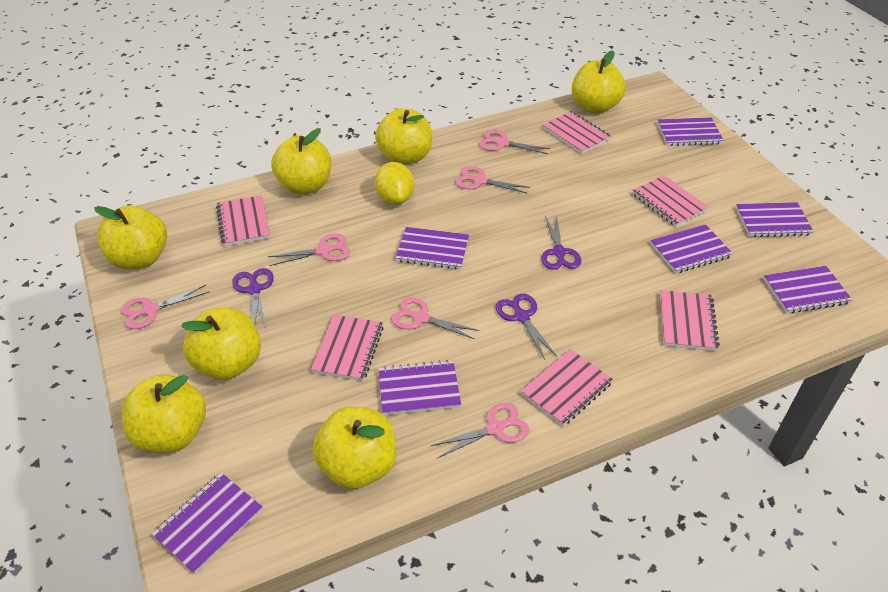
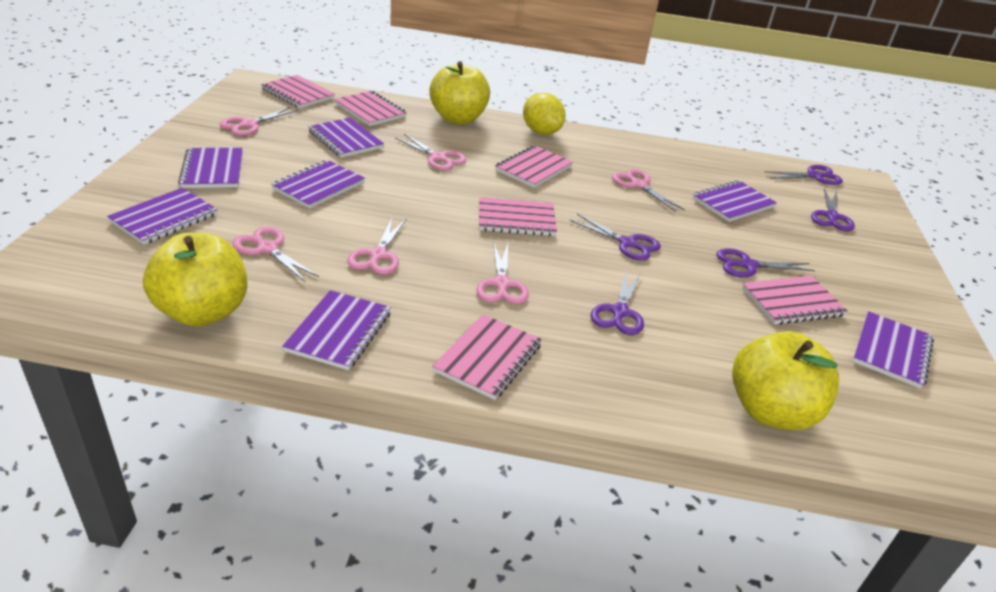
purple scissors: 3 -> 5
yellow apple: 7 -> 3

